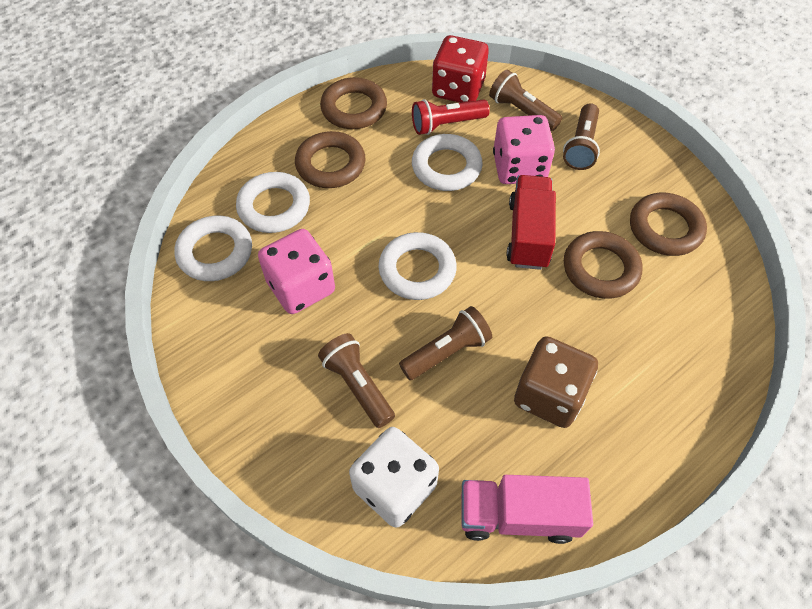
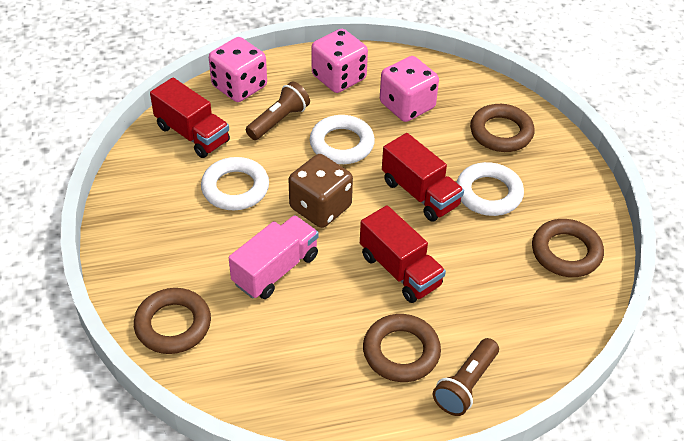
brown flashlight: 4 -> 2
pink dice: 2 -> 3
red dice: 1 -> 0
red flashlight: 1 -> 0
red truck: 1 -> 3
white dice: 1 -> 0
white ring: 4 -> 3

